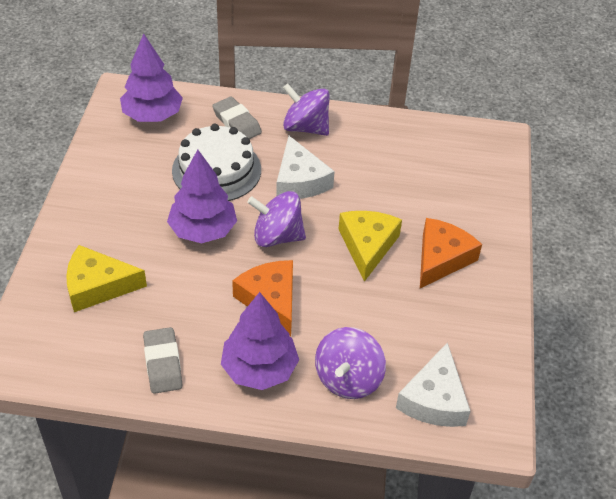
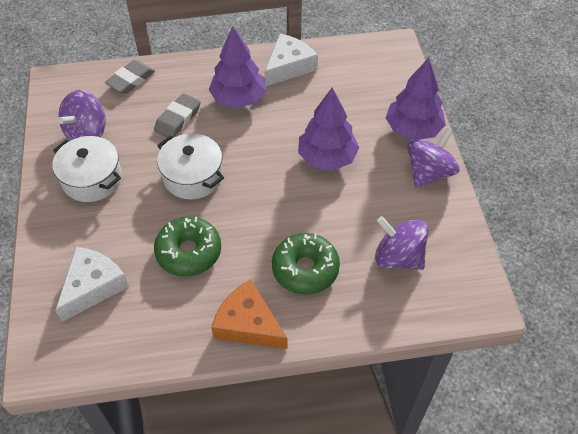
green donut: 0 -> 2
orange cheese: 2 -> 1
white cake: 1 -> 0
white pot: 0 -> 2
yellow cheese: 2 -> 0

